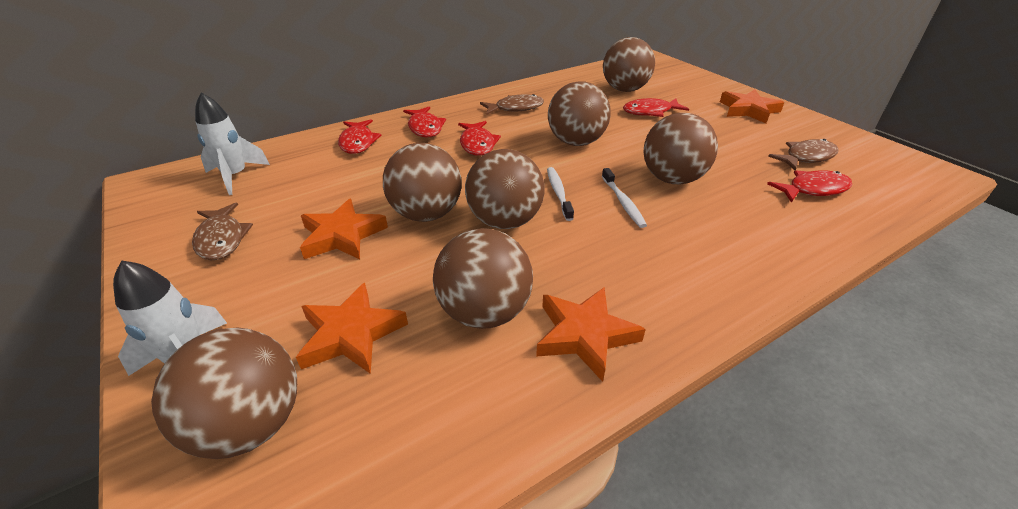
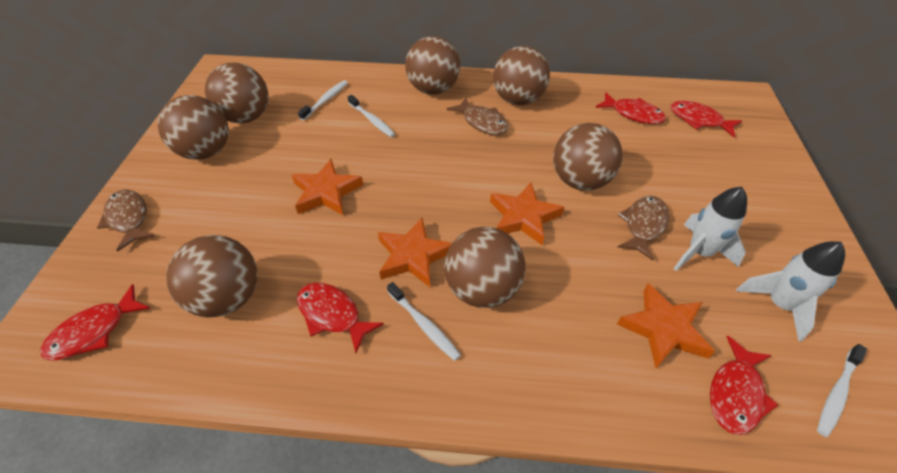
white toothbrush: 2 -> 4

